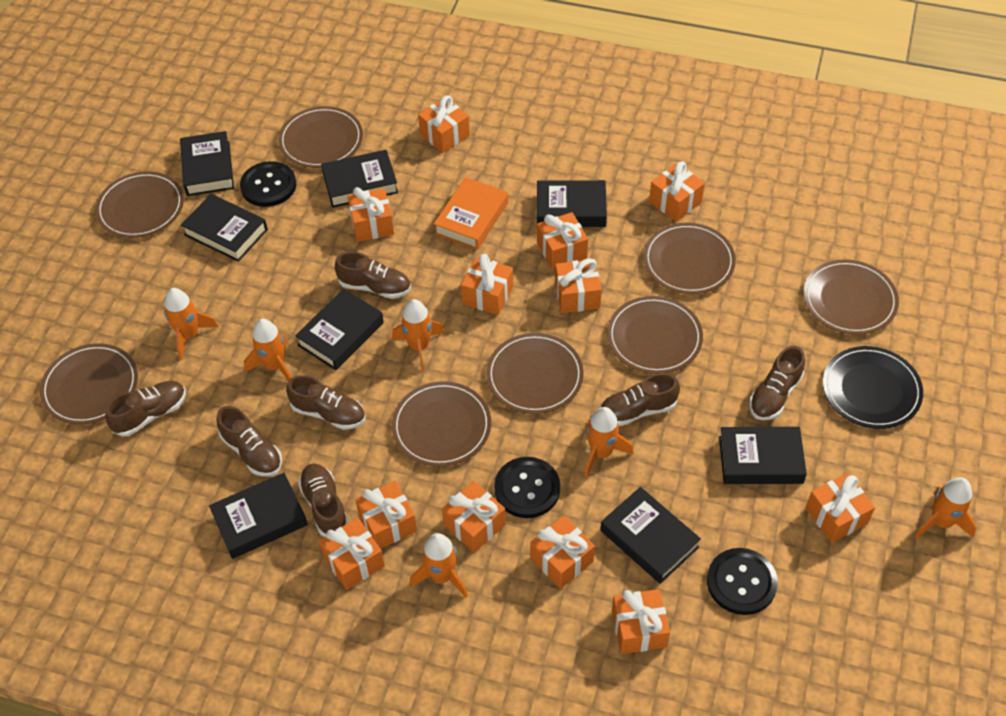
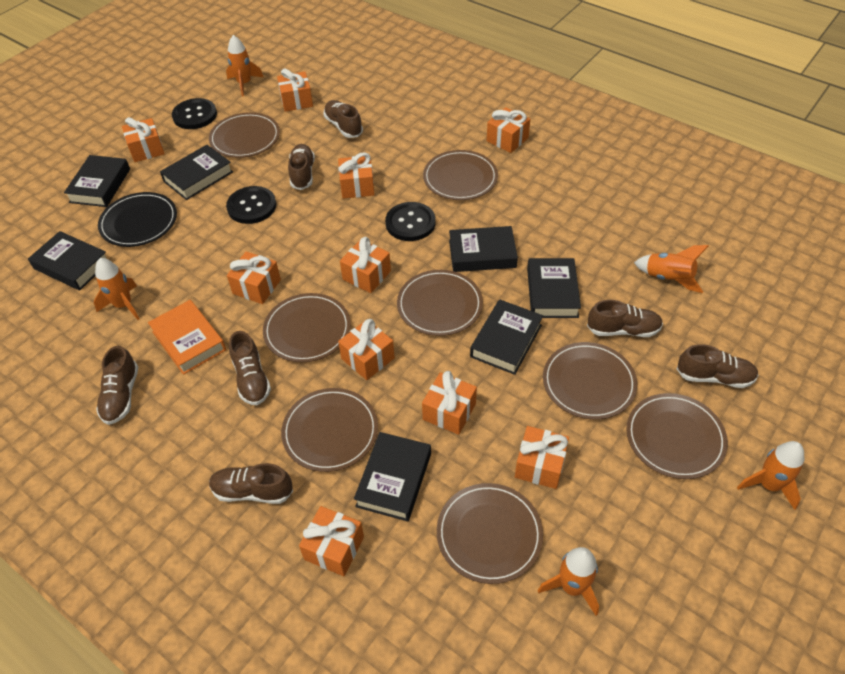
black book: 8 -> 7
orange gift: 12 -> 10
orange rocket: 6 -> 5

